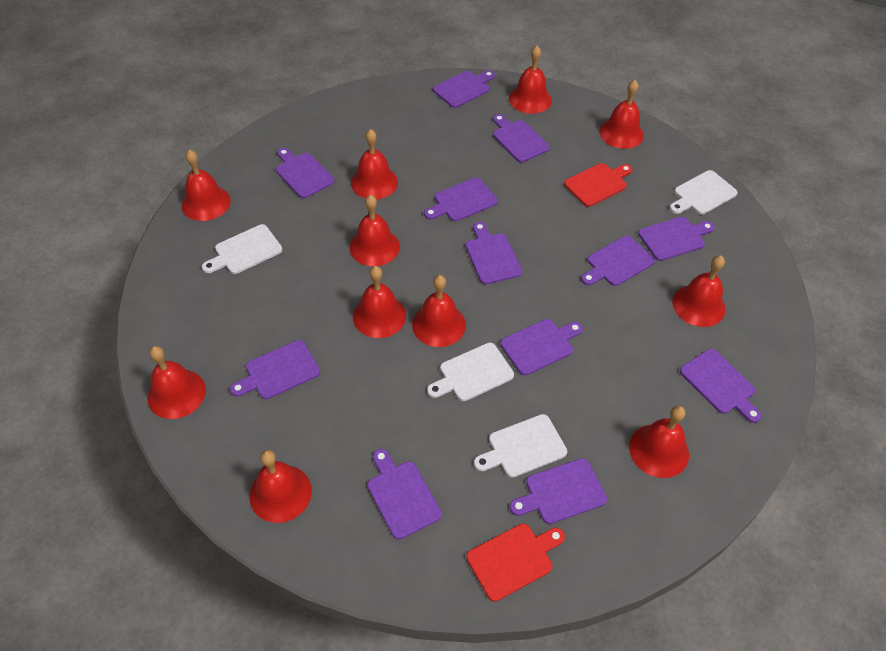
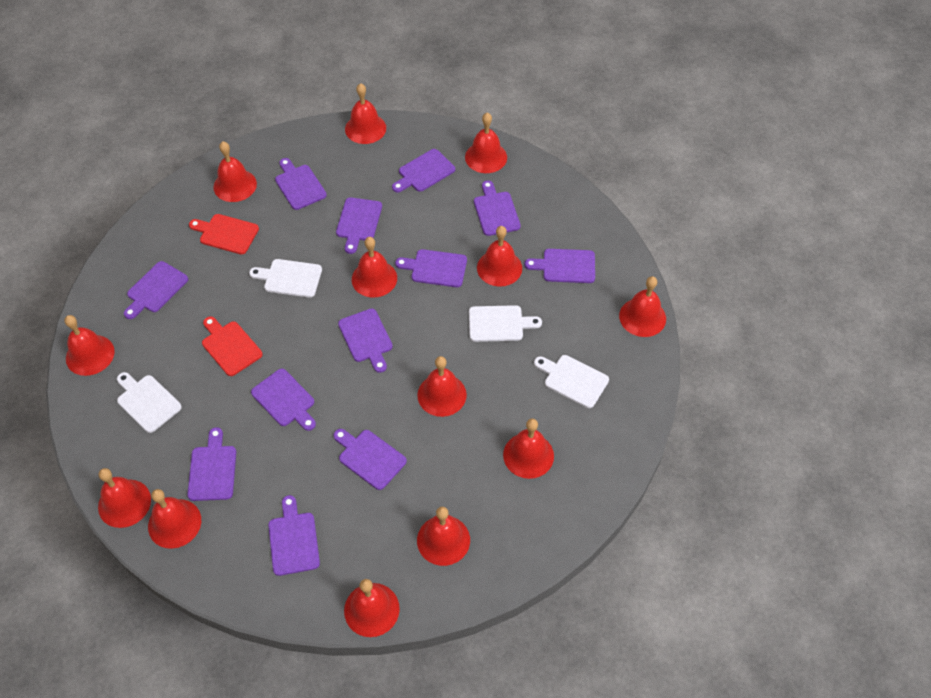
red bell: 11 -> 13

